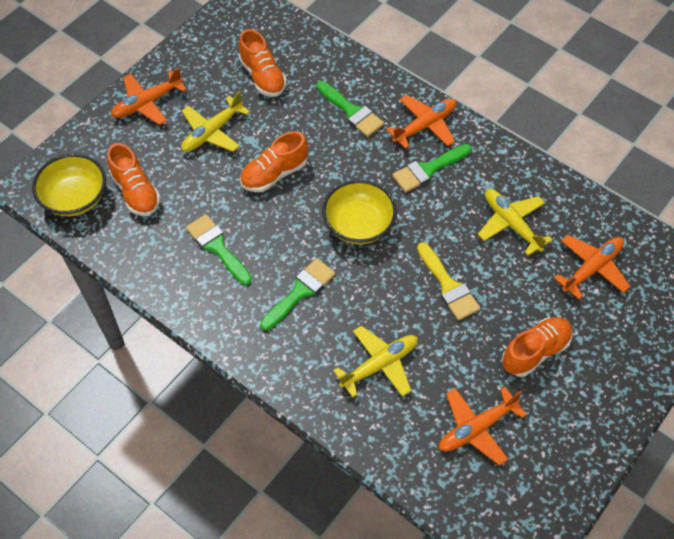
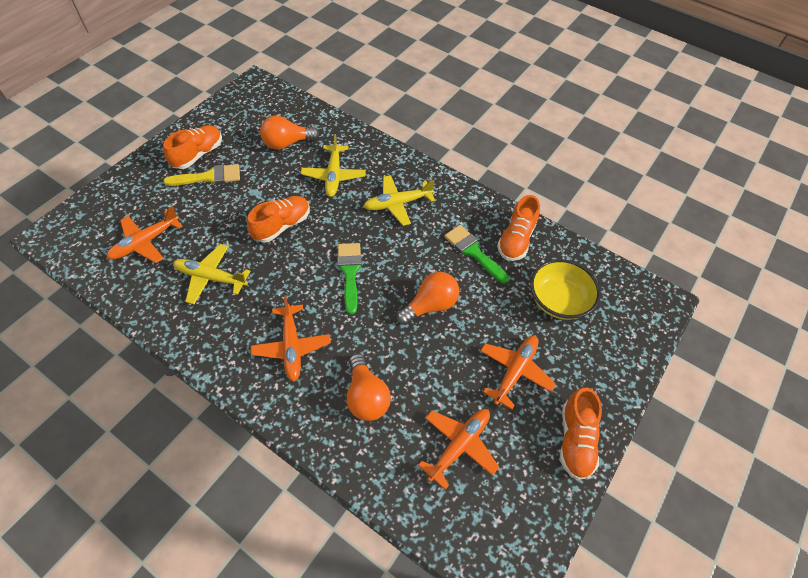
green brush: 4 -> 2
orange light bulb: 0 -> 3
yellow bowl: 2 -> 1

